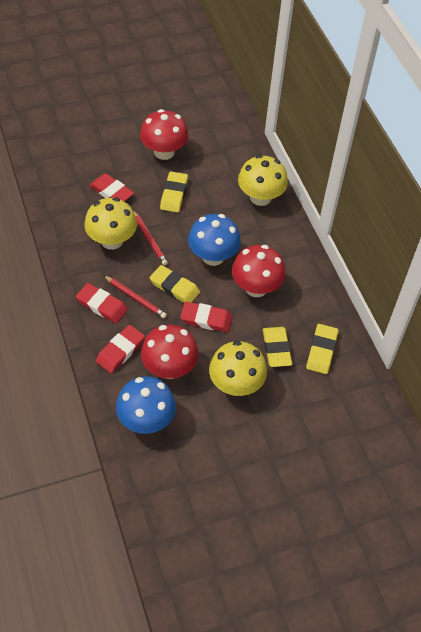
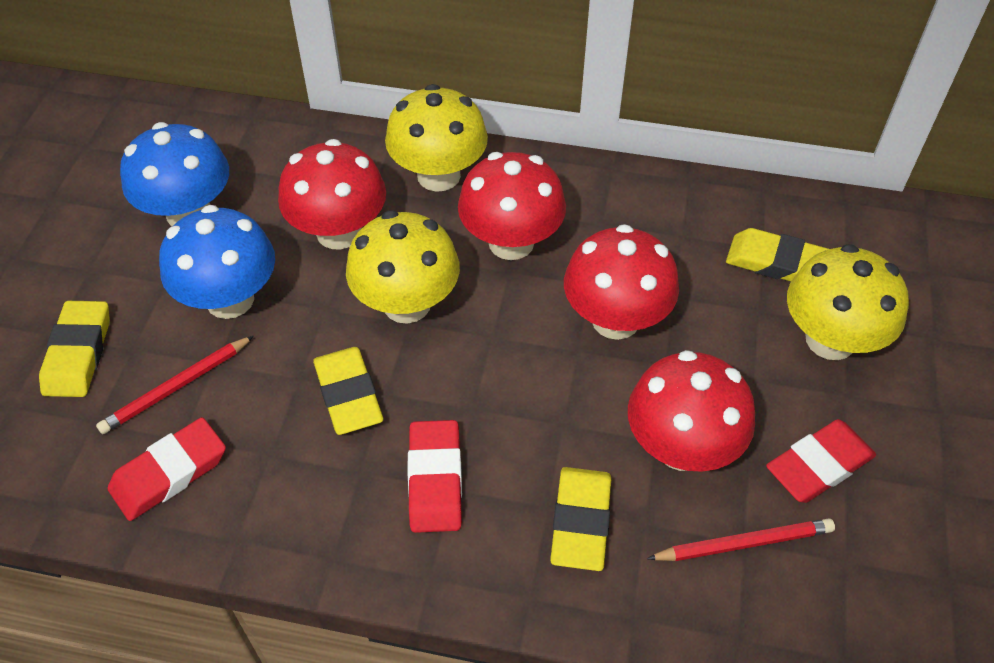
red eraser: 4 -> 3
red mushroom: 3 -> 4

